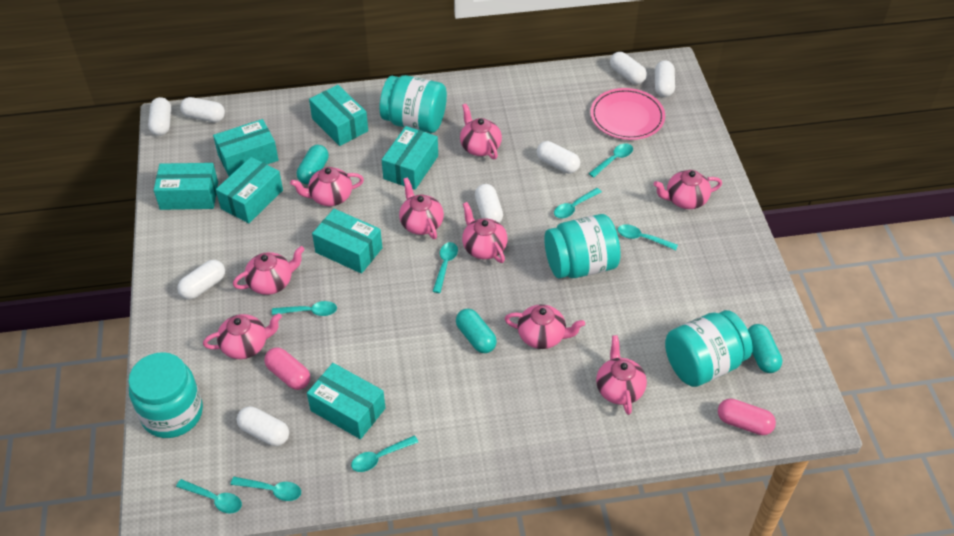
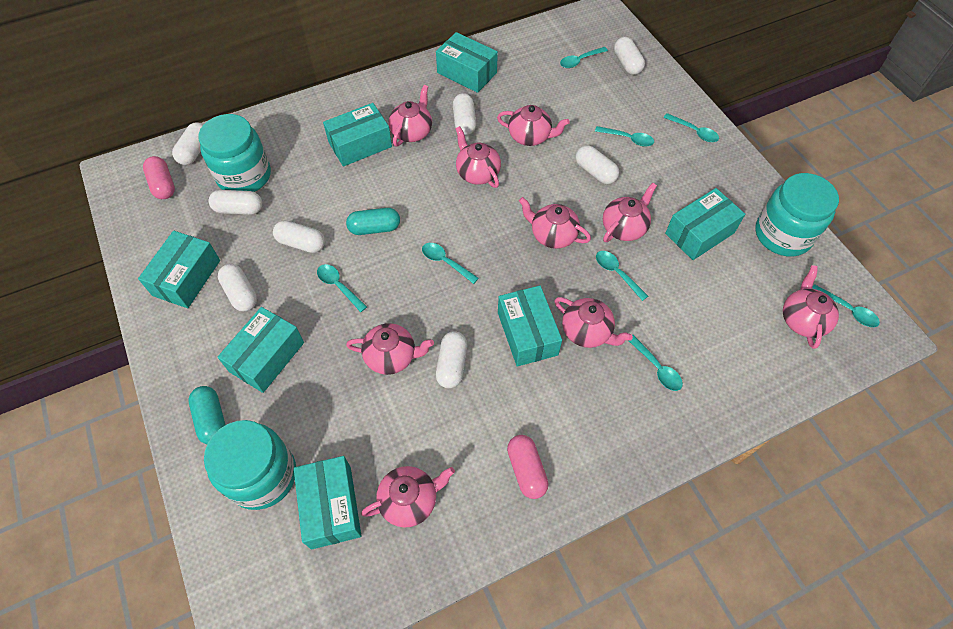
pink plate: 1 -> 0
turquoise capsule: 3 -> 2
turquoise jar: 4 -> 3

